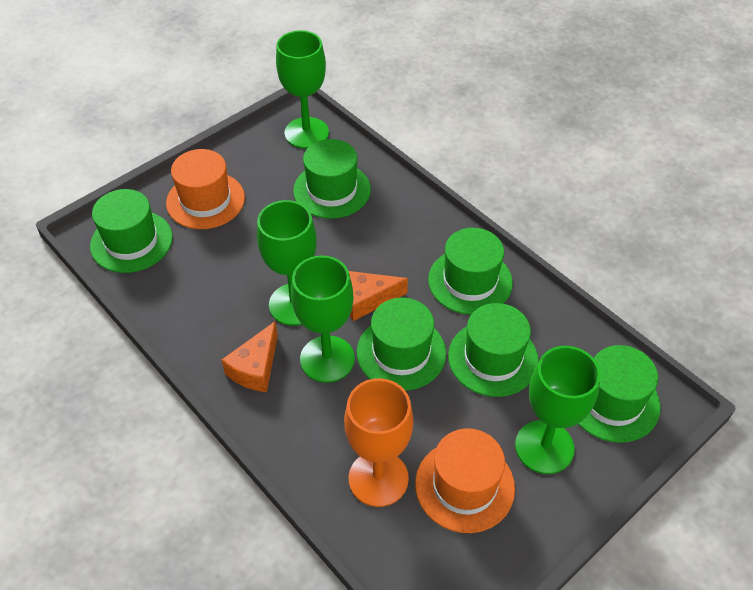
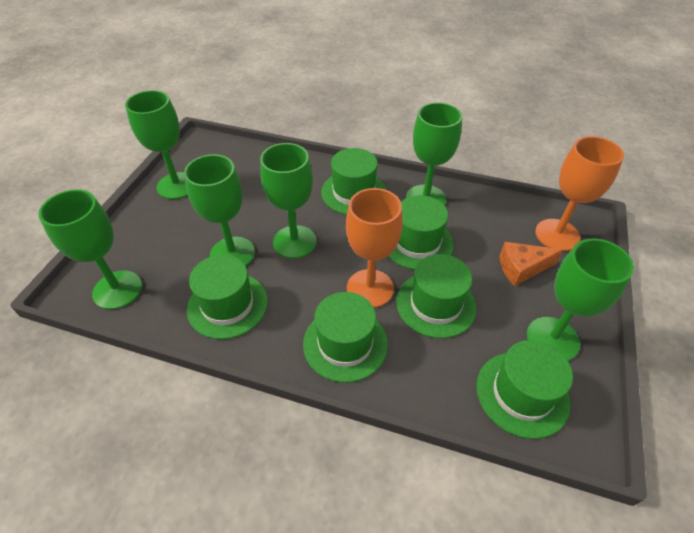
green goblet: 4 -> 6
orange cheese: 2 -> 1
orange goblet: 1 -> 2
orange hat: 2 -> 0

